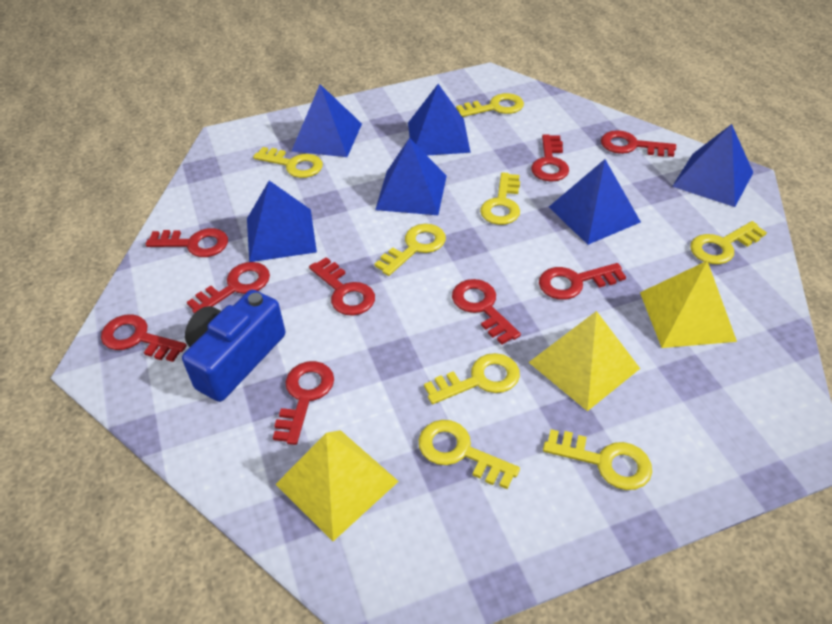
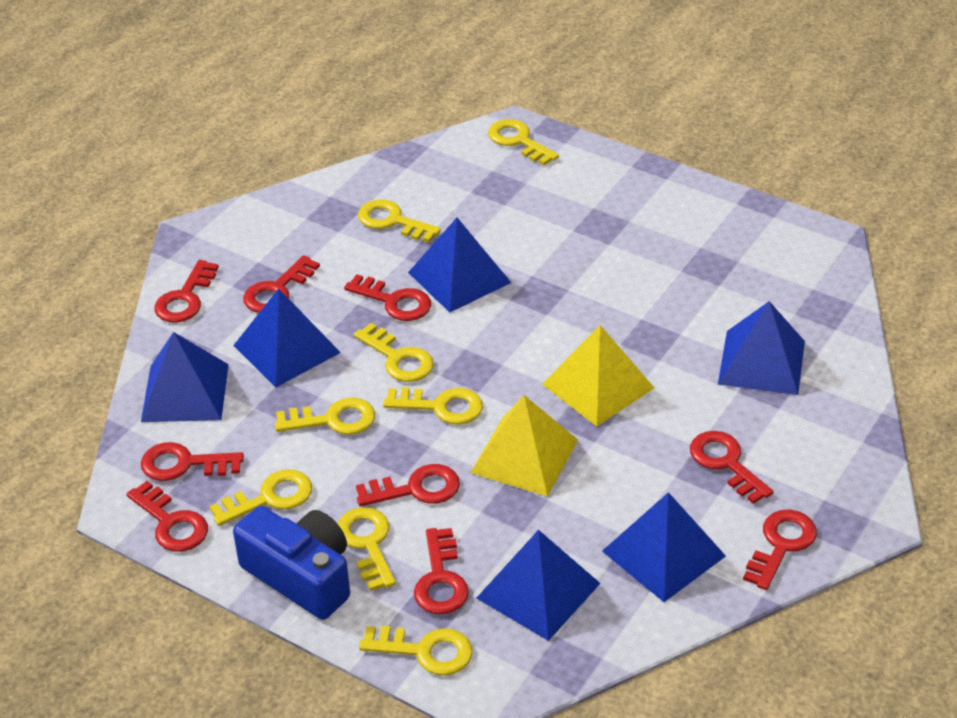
yellow pyramid: 3 -> 2

